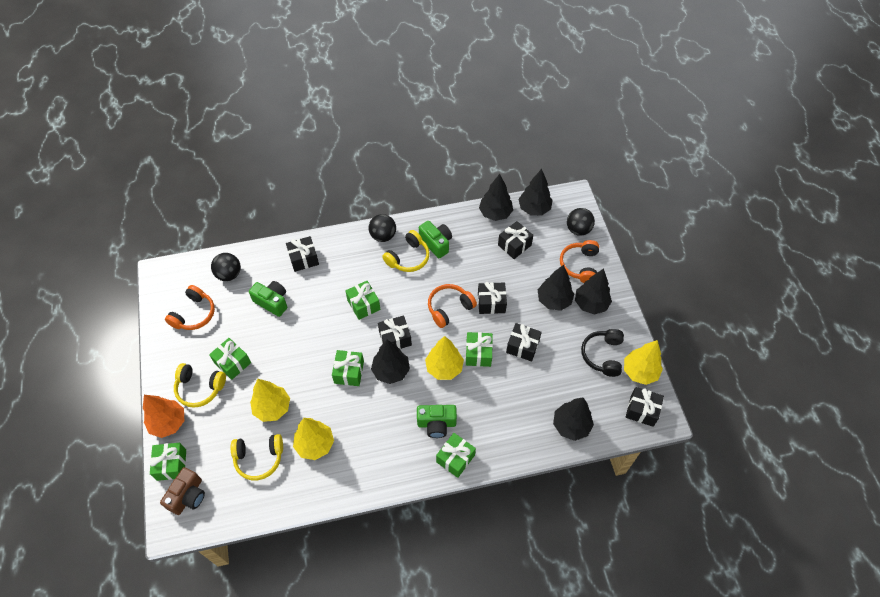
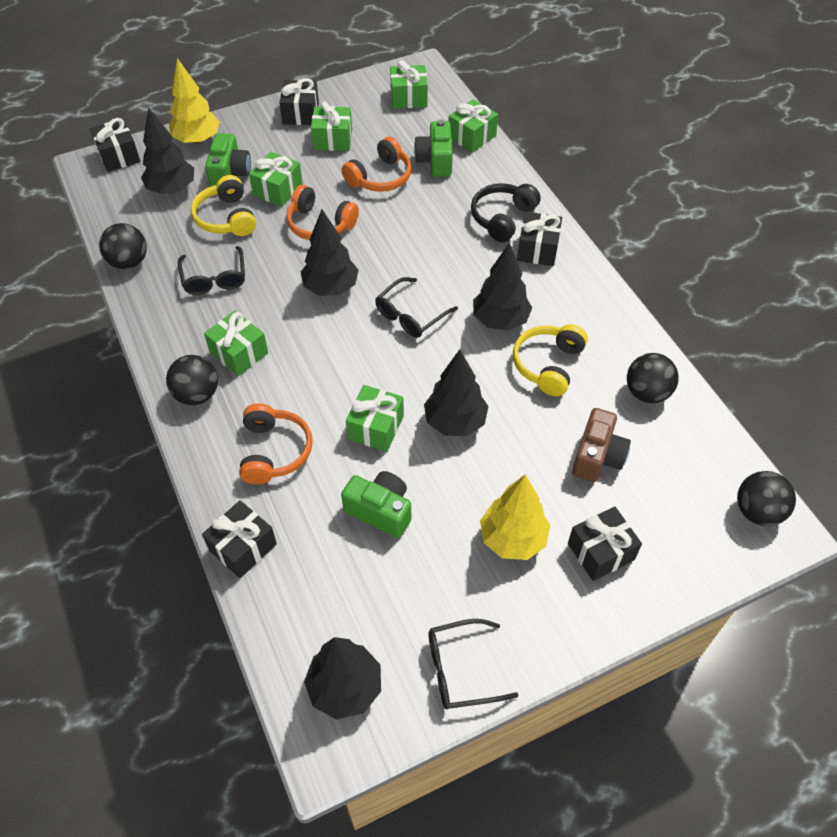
black ball: 3 -> 4
black gift: 6 -> 5
black glasses: 0 -> 3
black tree: 6 -> 5
orange tree: 1 -> 0
yellow headphones: 3 -> 2
yellow tree: 4 -> 2

